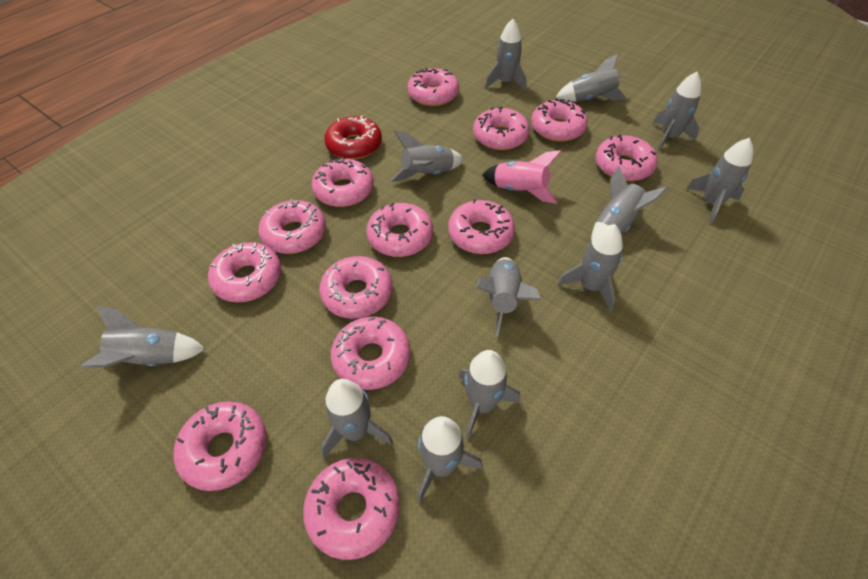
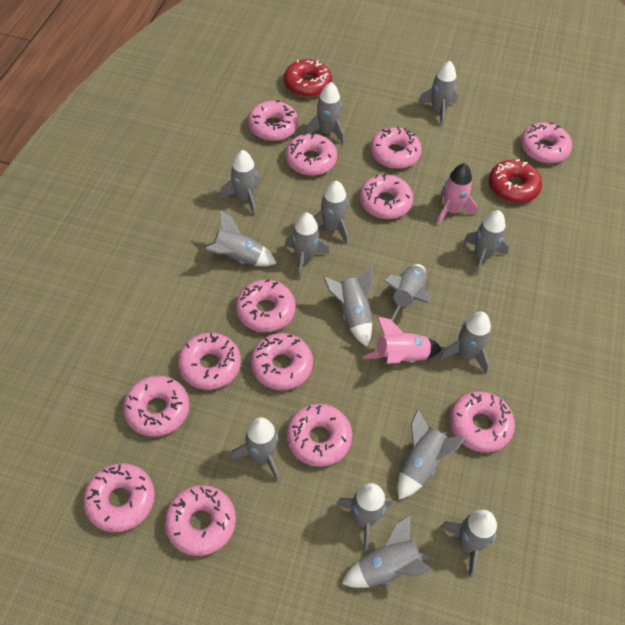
grey rocket: 12 -> 15
pink rocket: 1 -> 2
red donut: 1 -> 2

